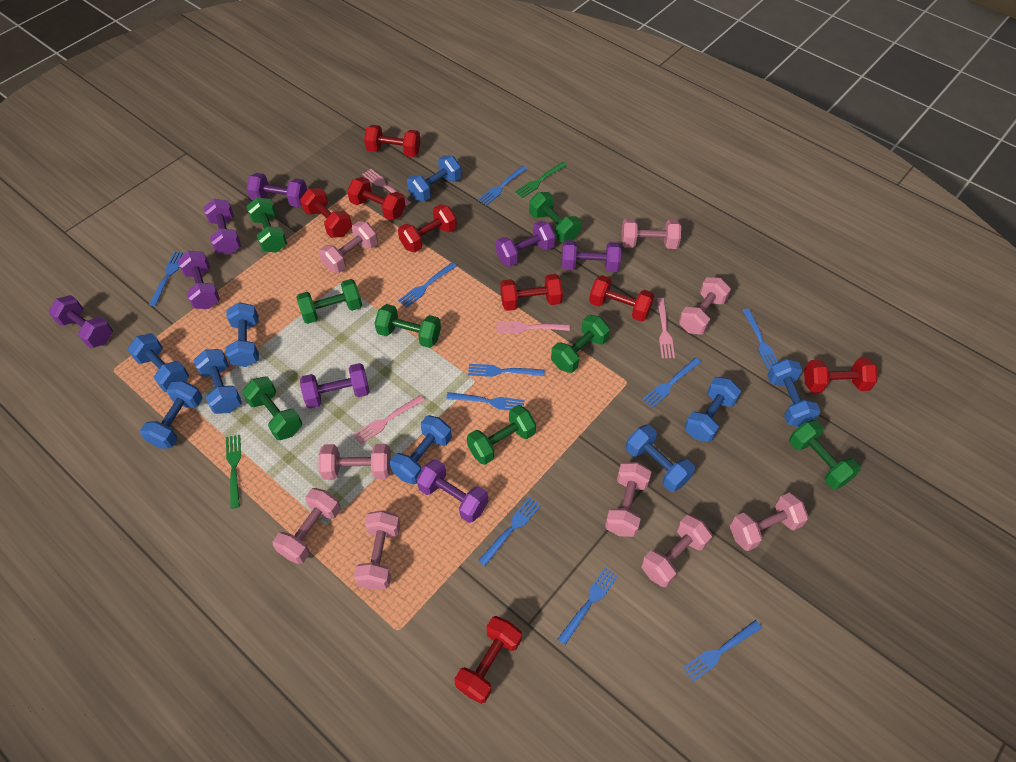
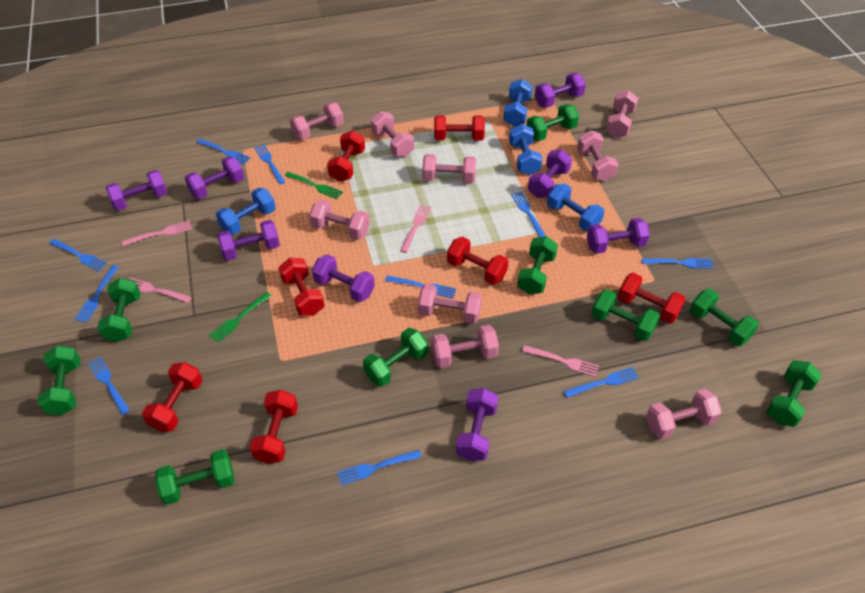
blue dumbbell: 9 -> 4
green dumbbell: 8 -> 9
red dumbbell: 8 -> 7

